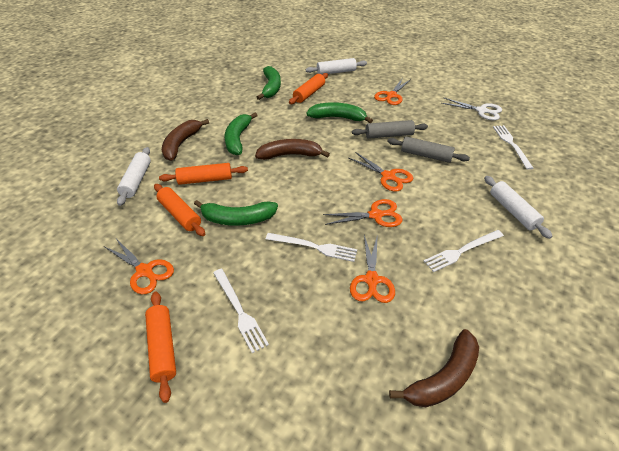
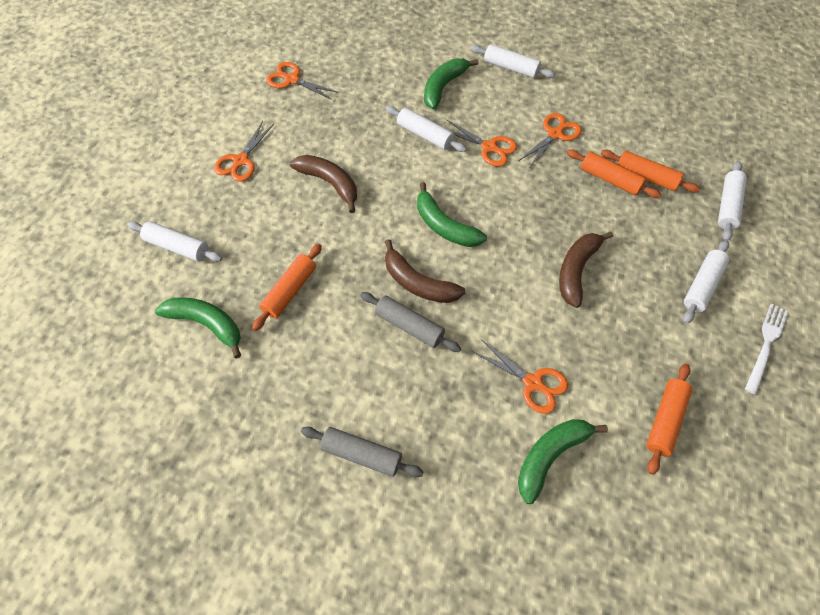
white fork: 4 -> 1
white rolling pin: 3 -> 5
white scissors: 1 -> 0

